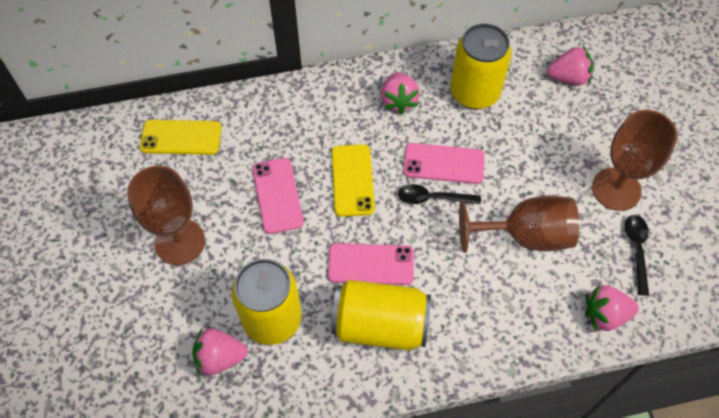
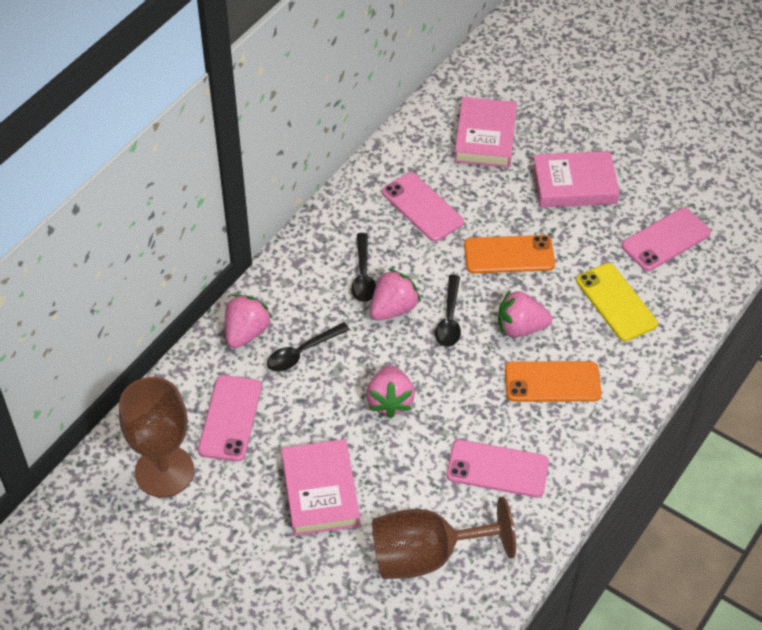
black spoon: 2 -> 3
brown goblet: 3 -> 2
orange phone: 0 -> 2
pink book: 0 -> 3
pink phone: 3 -> 4
yellow can: 3 -> 0
yellow phone: 2 -> 1

